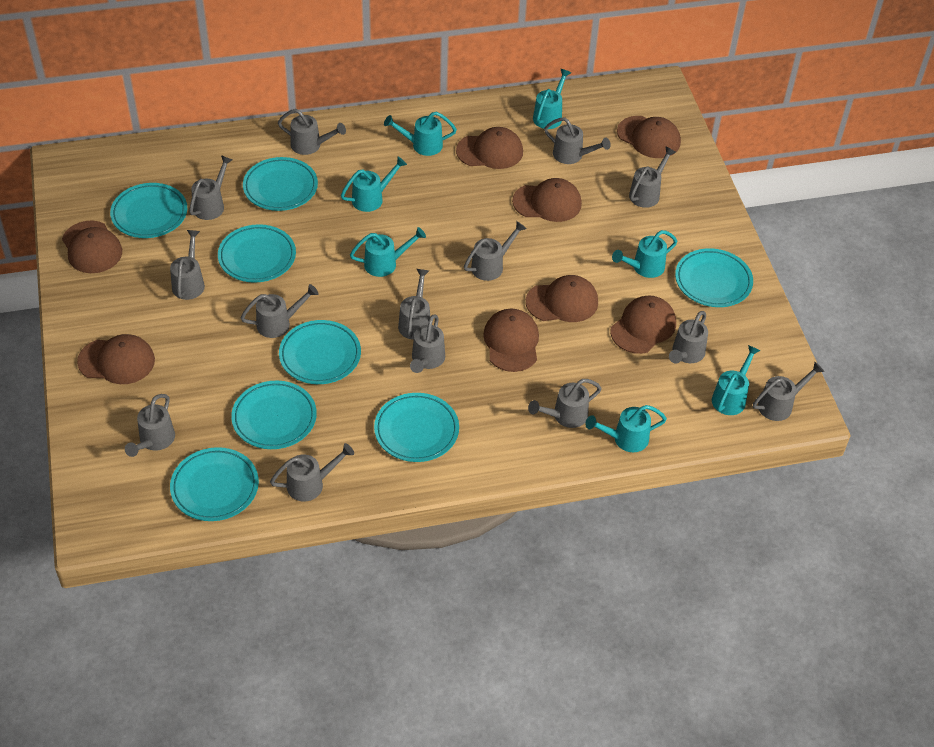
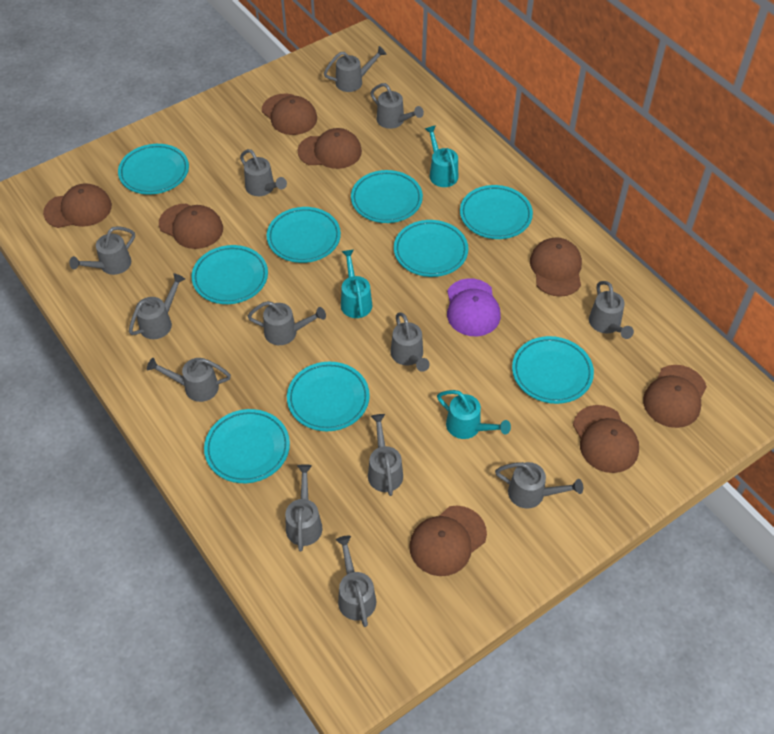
grey watering can: 14 -> 13
purple cap: 0 -> 1
turquoise plate: 8 -> 9
turquoise watering can: 7 -> 3

